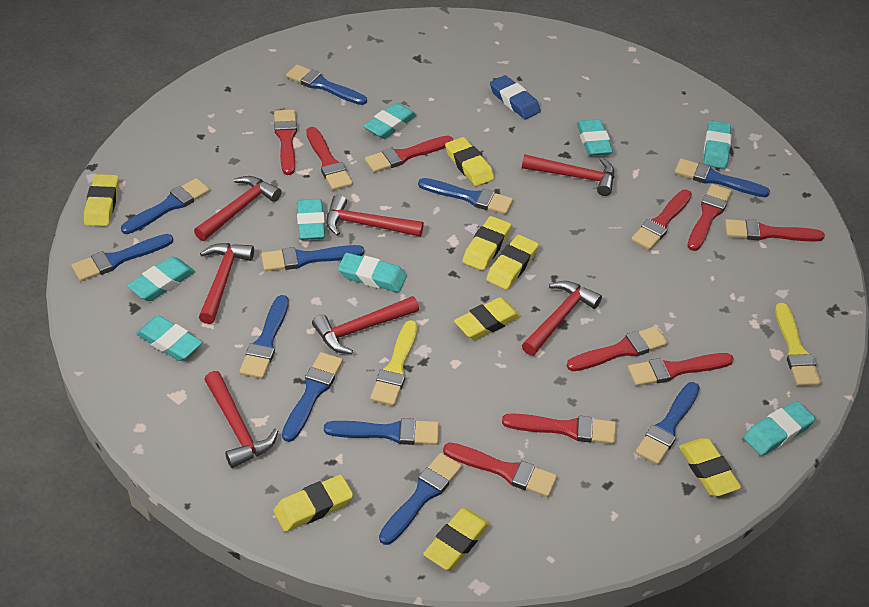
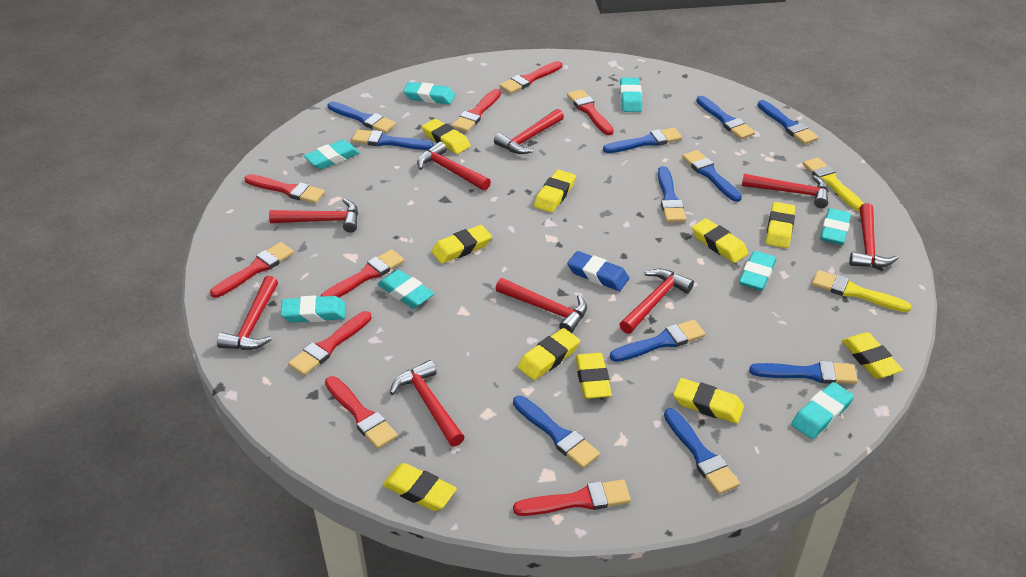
red brush: 10 -> 9
red hammer: 7 -> 9
yellow eraser: 8 -> 10

